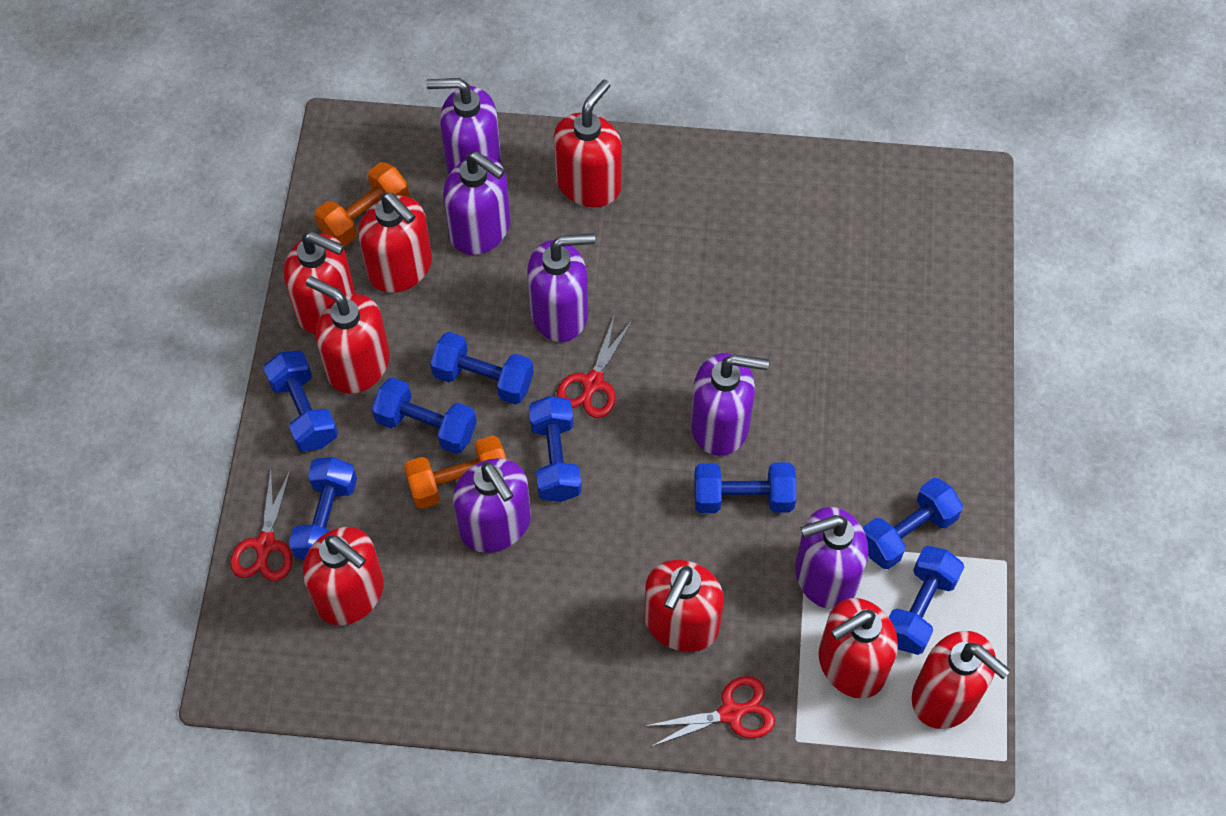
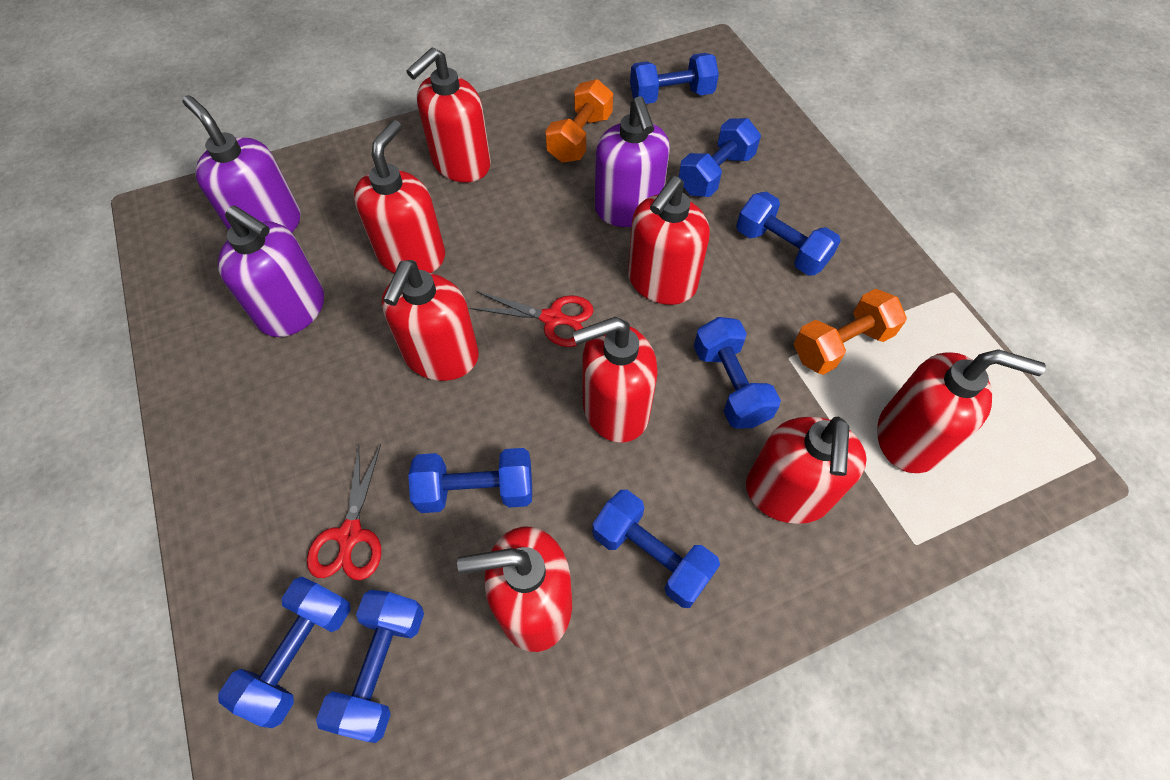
purple soap dispenser: 6 -> 3
red scissors: 3 -> 2

